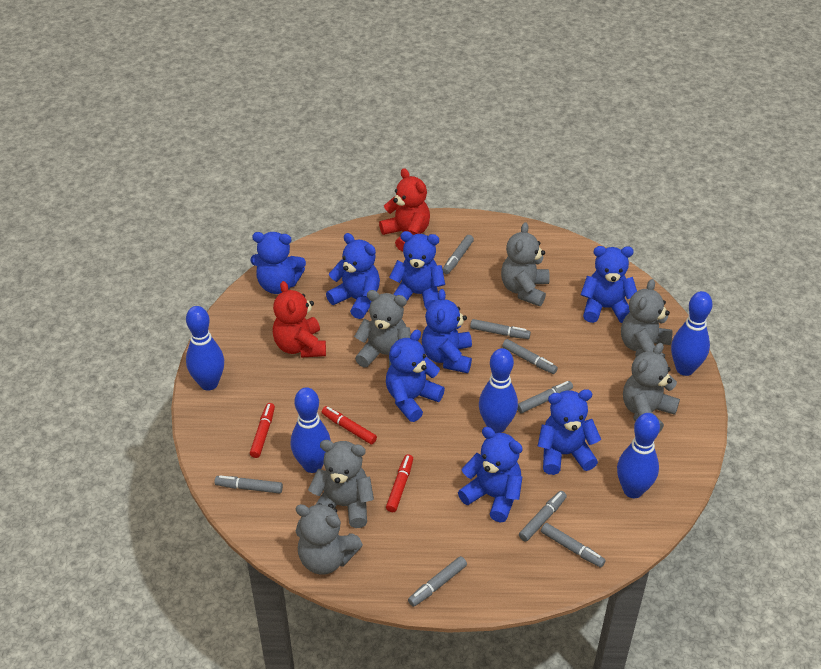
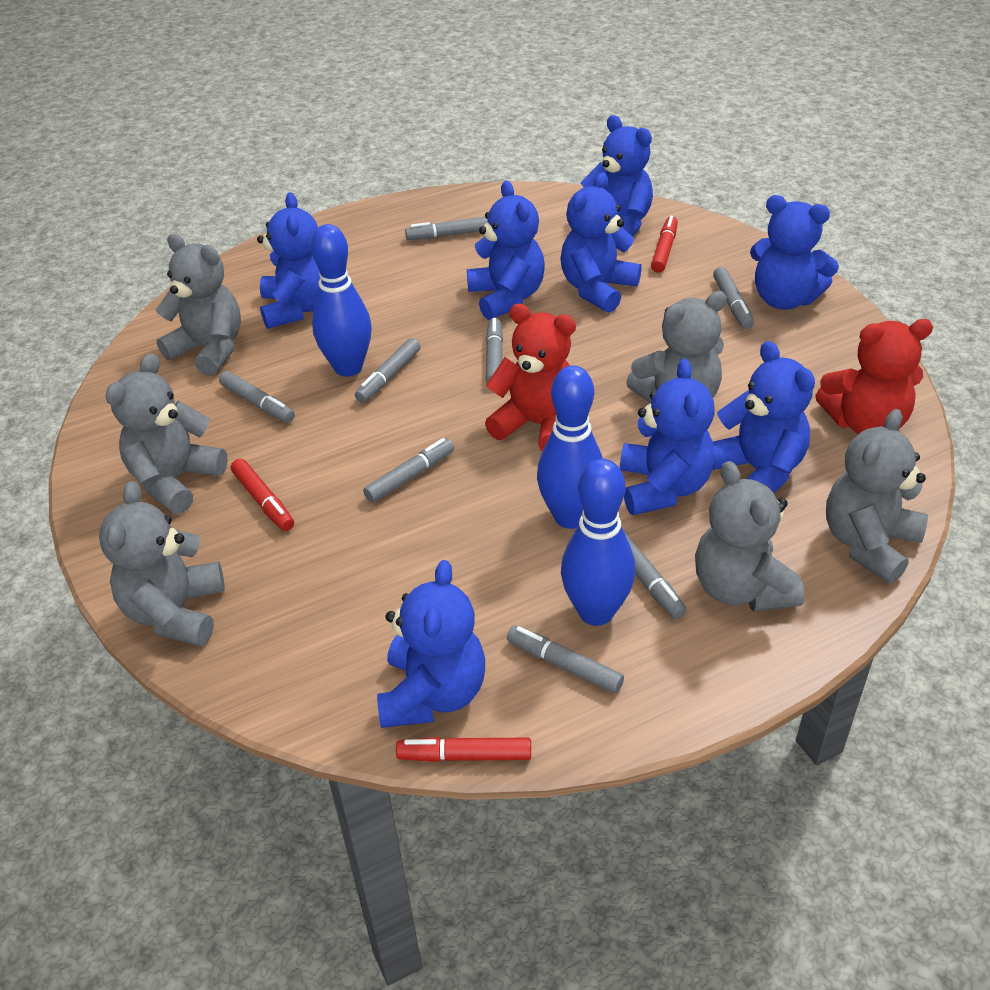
blue bowling pin: 5 -> 3

